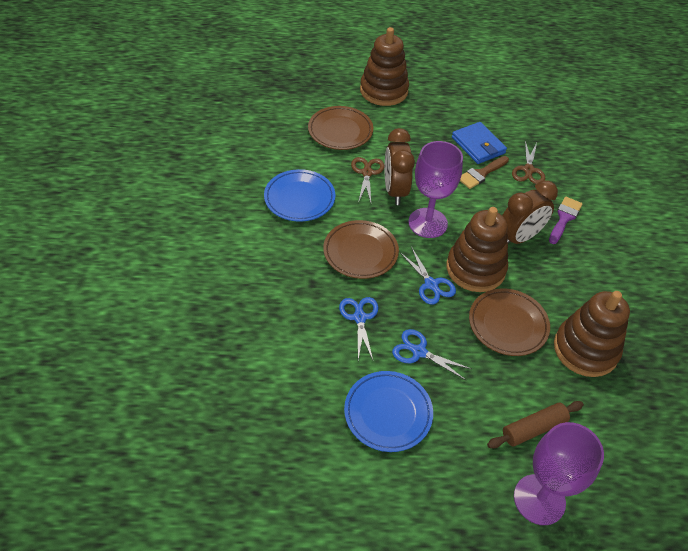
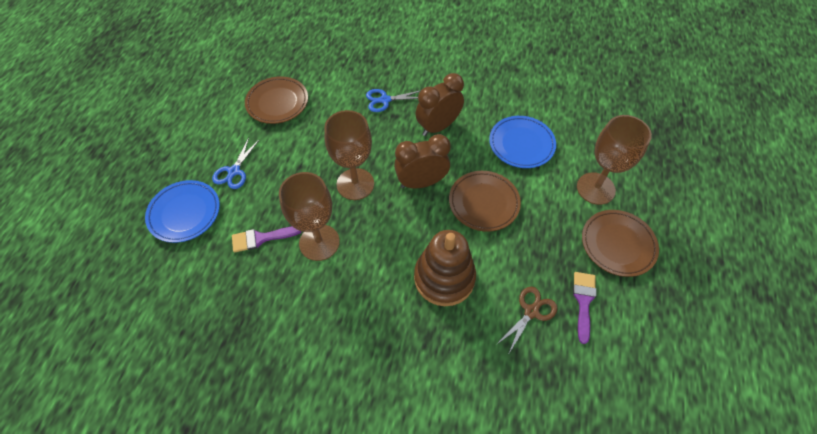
blue scissors: 3 -> 2
blue wallet: 1 -> 0
brown brush: 1 -> 0
brown goblet: 0 -> 3
brown rolling pin: 1 -> 0
brown scissors: 2 -> 1
brown stacking toy: 3 -> 1
purple brush: 1 -> 2
purple goblet: 2 -> 0

